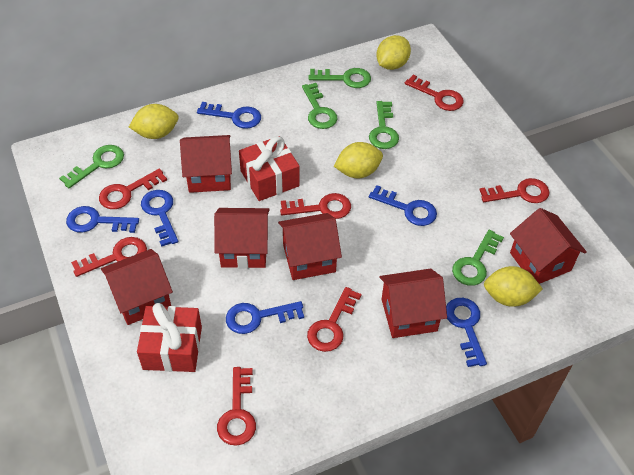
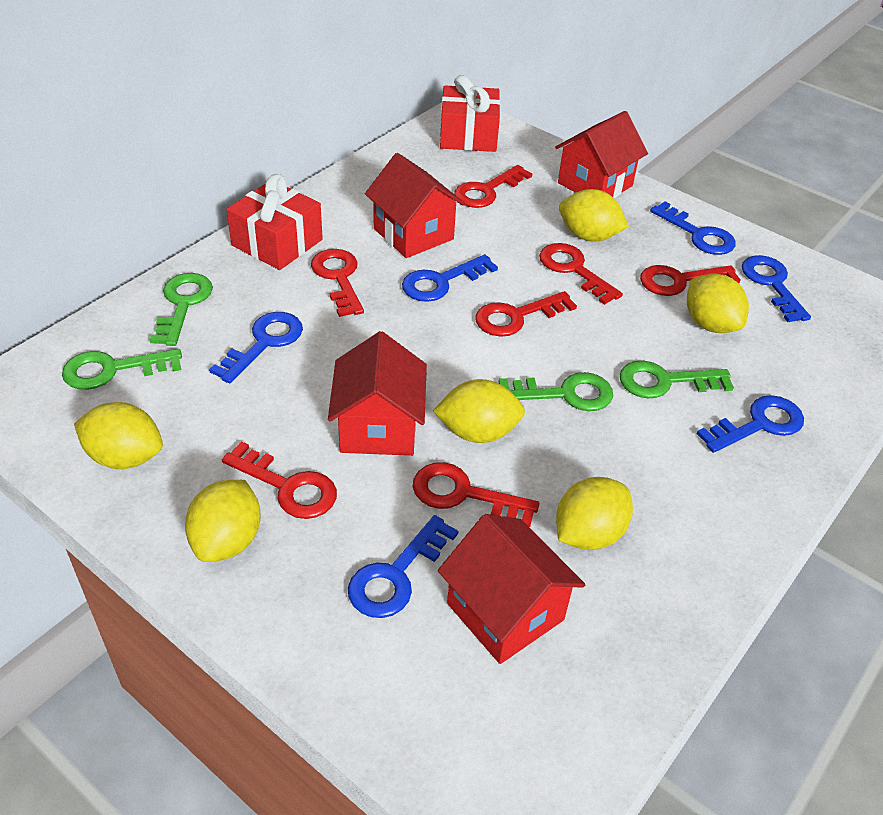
green key: 5 -> 4
red house: 6 -> 4
yellow lemon: 4 -> 6

